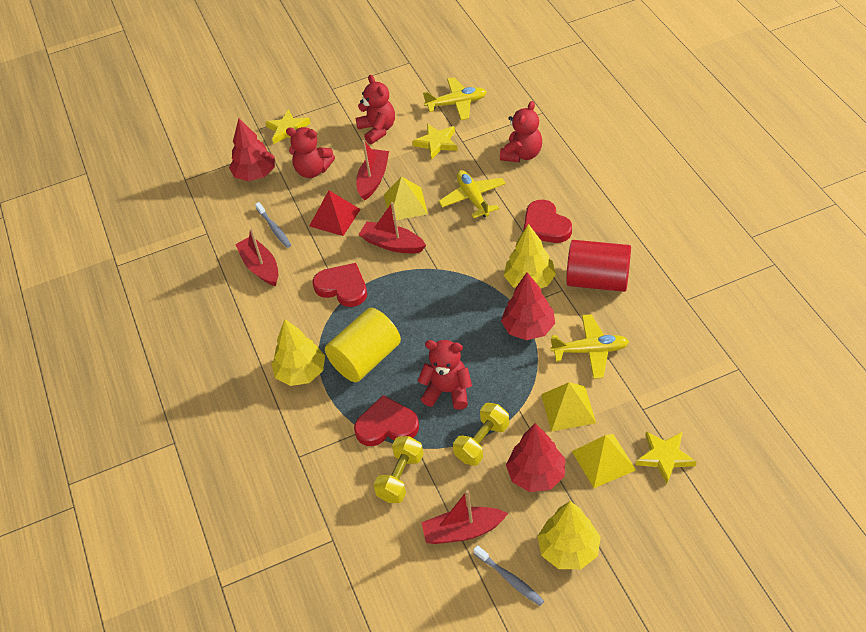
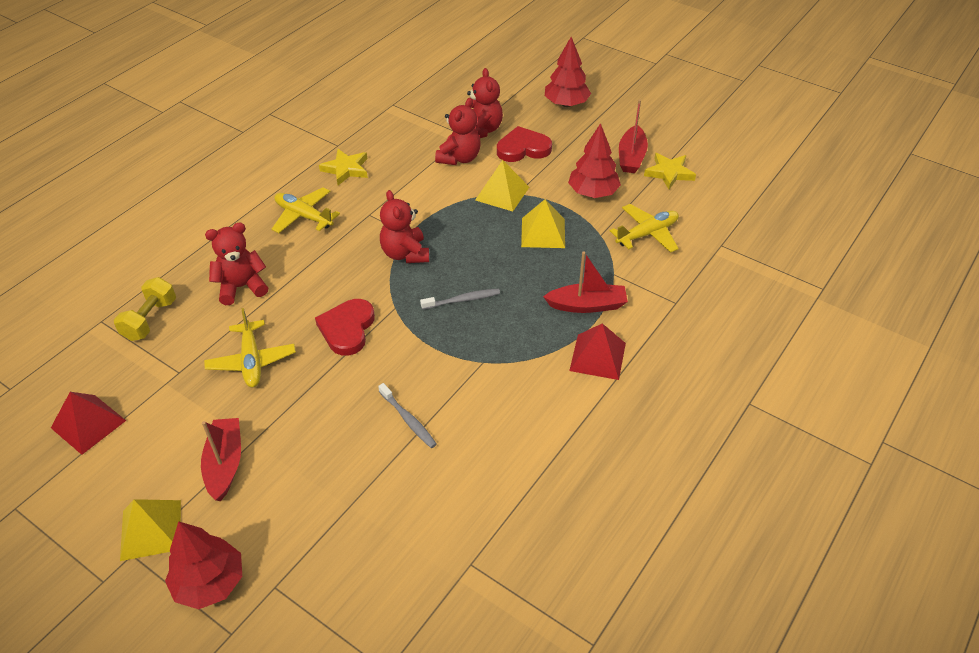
red boat: 4 -> 3
red cylinder: 1 -> 0
red heart: 3 -> 2
red pyramid: 1 -> 2
yellow cylinder: 1 -> 0
yellow dumbbell: 2 -> 1
yellow star: 3 -> 2
yellow tree: 3 -> 0

